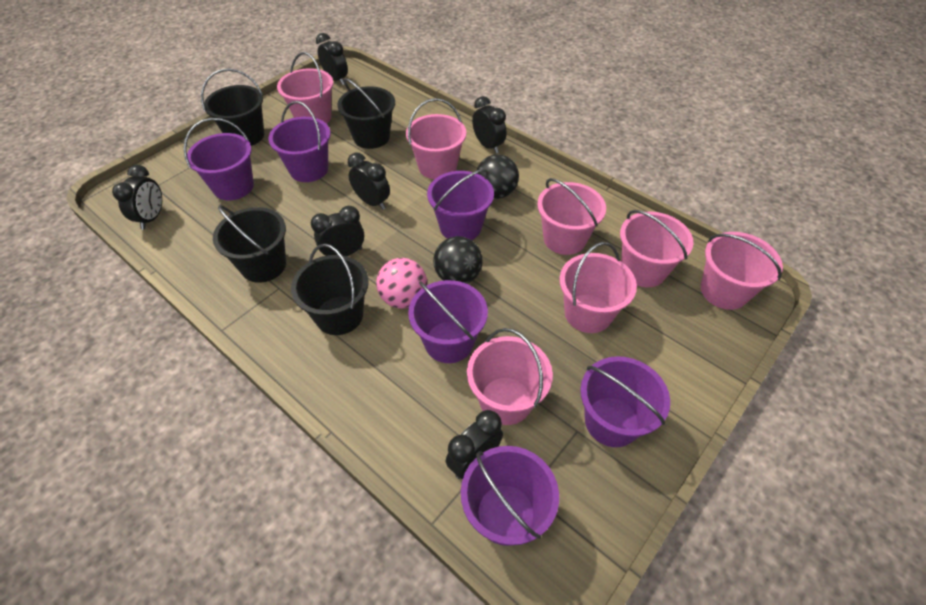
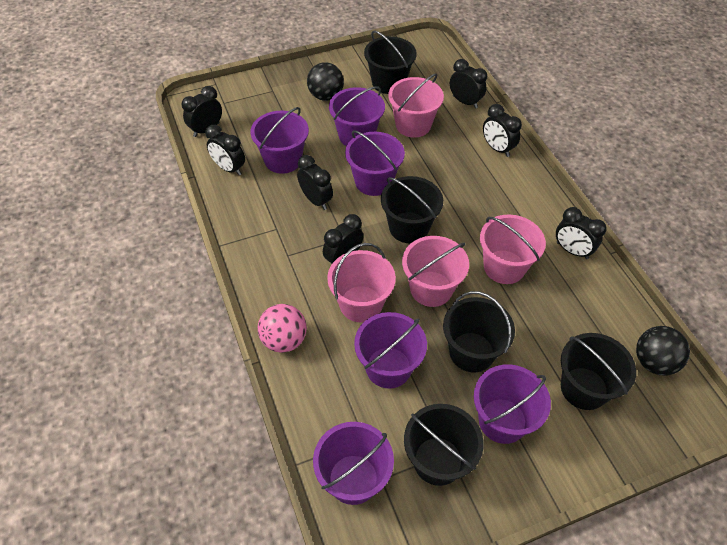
black bucket: 4 -> 5
black clock: 6 -> 7
pink bucket: 7 -> 4

